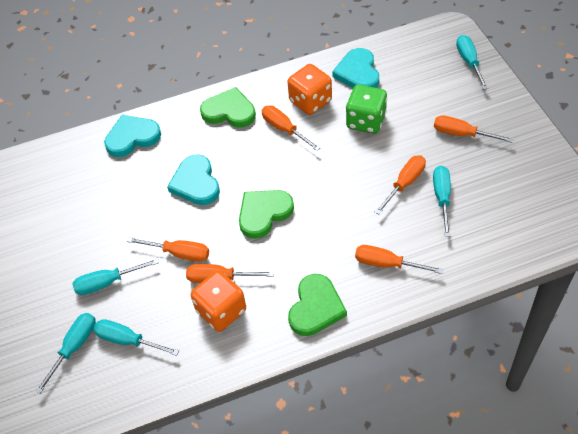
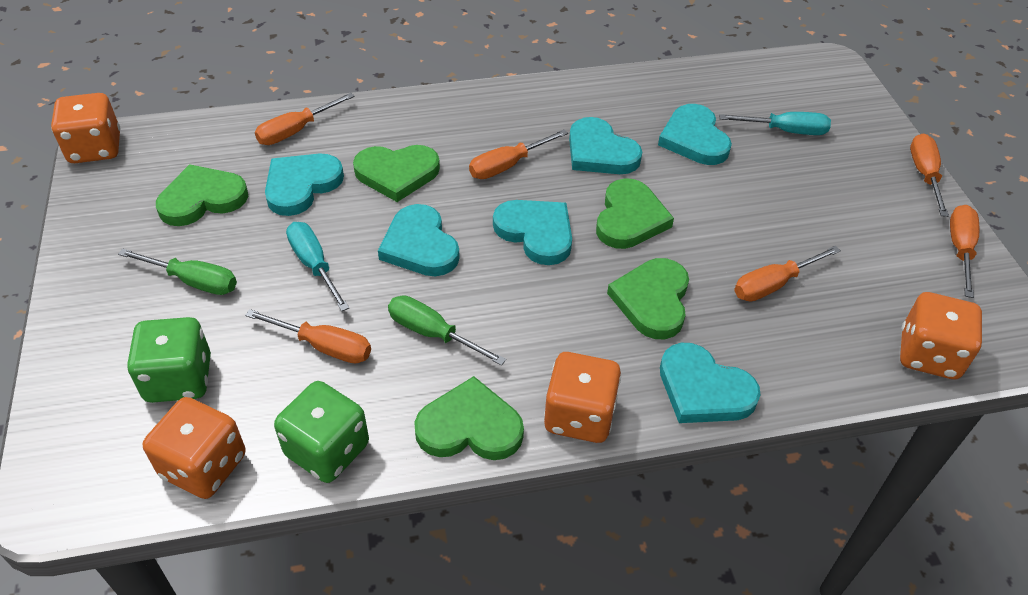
green dice: 1 -> 2
green heart: 3 -> 5
green screwdriver: 0 -> 2
orange dice: 2 -> 4
turquoise heart: 3 -> 6
turquoise screwdriver: 5 -> 2

